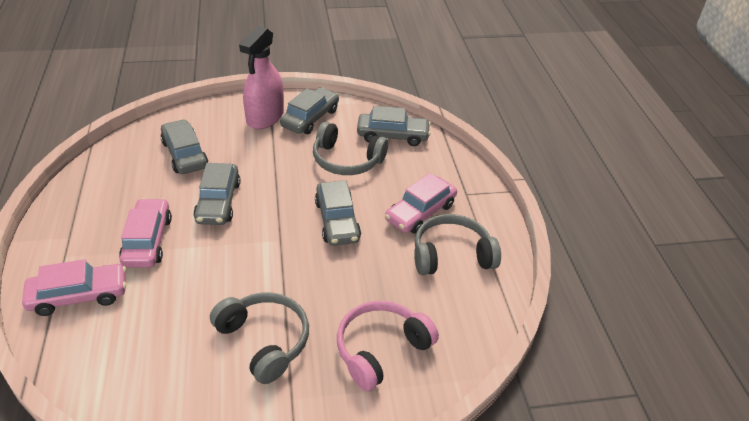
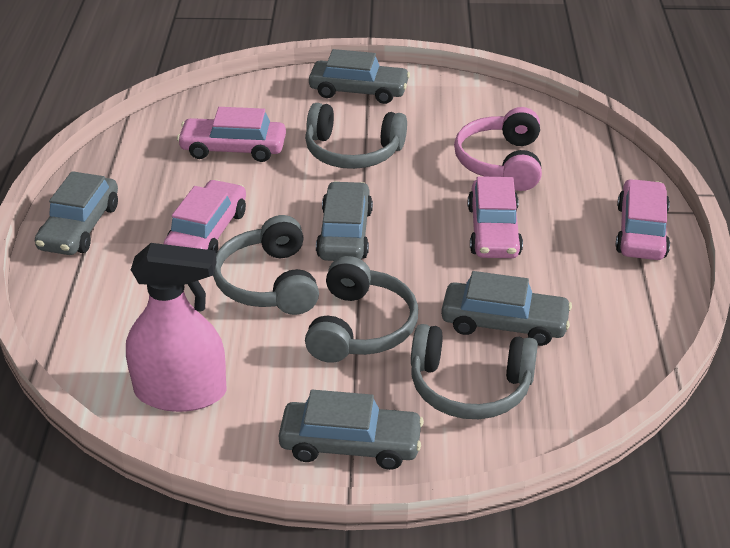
grey headphones: 3 -> 4
pink car: 3 -> 4

